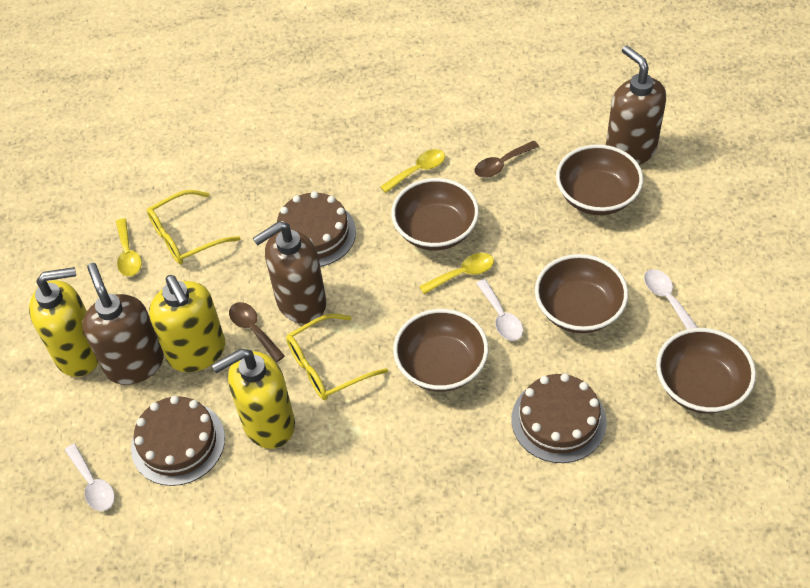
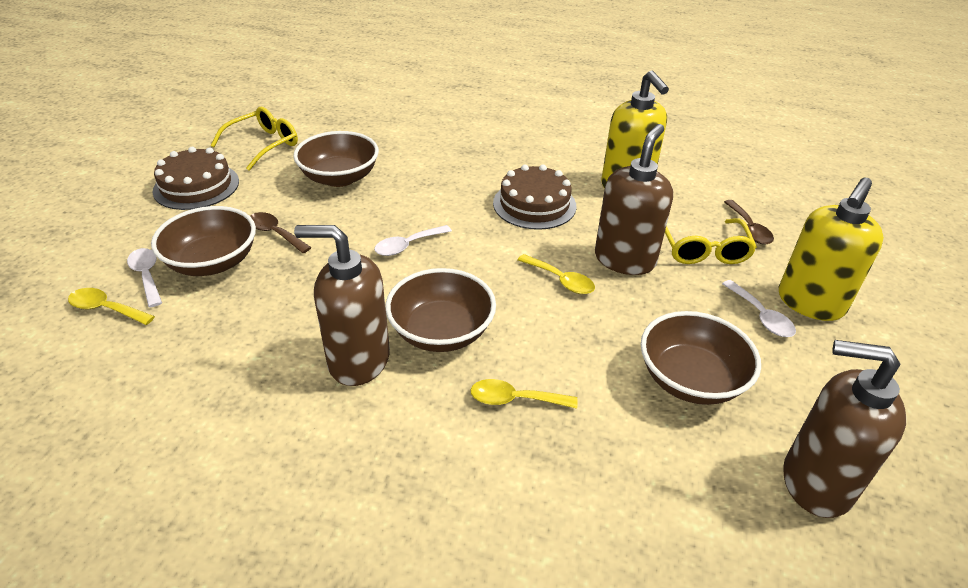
brown bowl: 5 -> 4
brown cake: 3 -> 2
yellow soap dispenser: 3 -> 2

